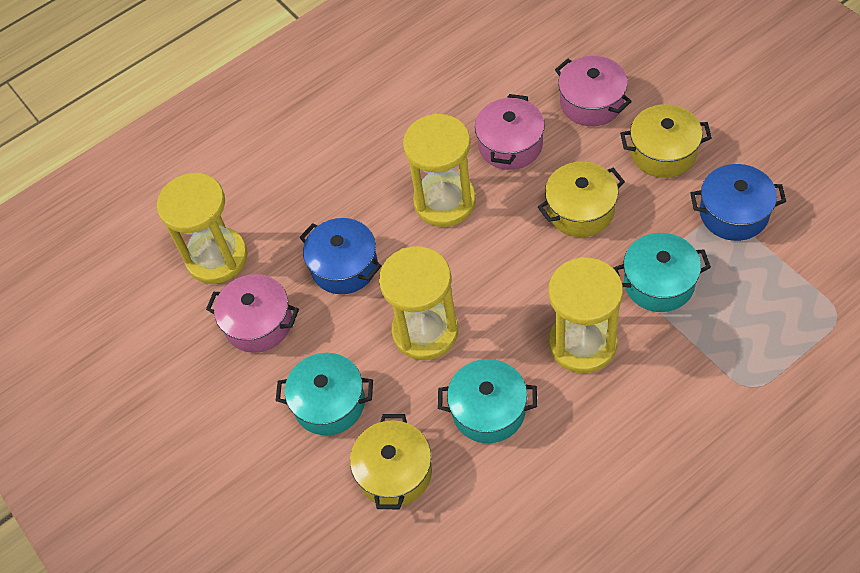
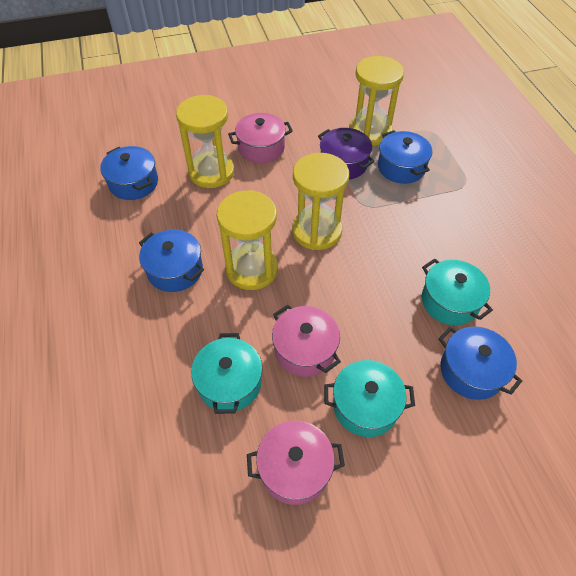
blue pot: 2 -> 4
purple pot: 0 -> 1
yellow pot: 3 -> 0

